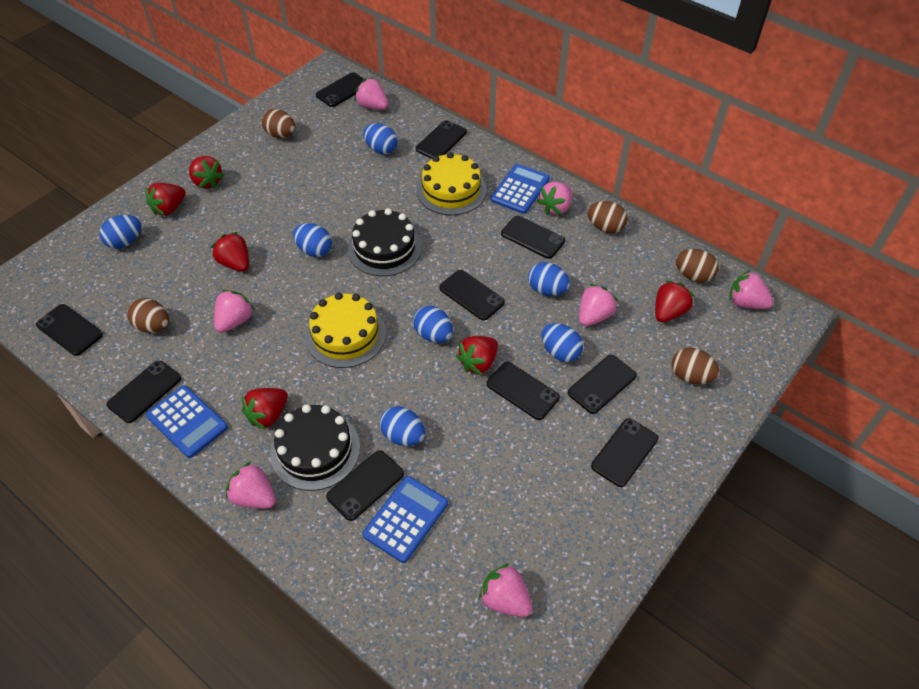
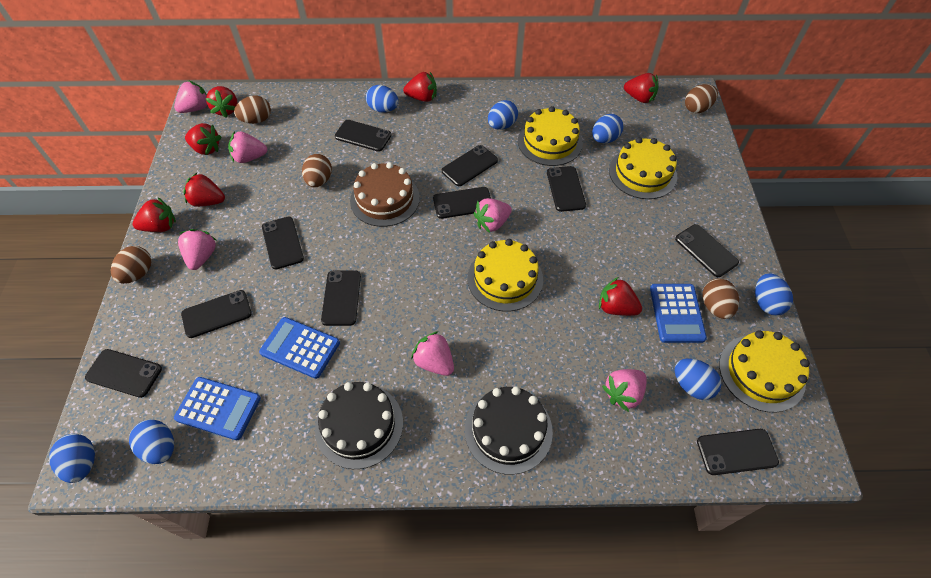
brown cake: 0 -> 1
pink strawberry: 7 -> 6
red strawberry: 6 -> 7
yellow cake: 2 -> 4

